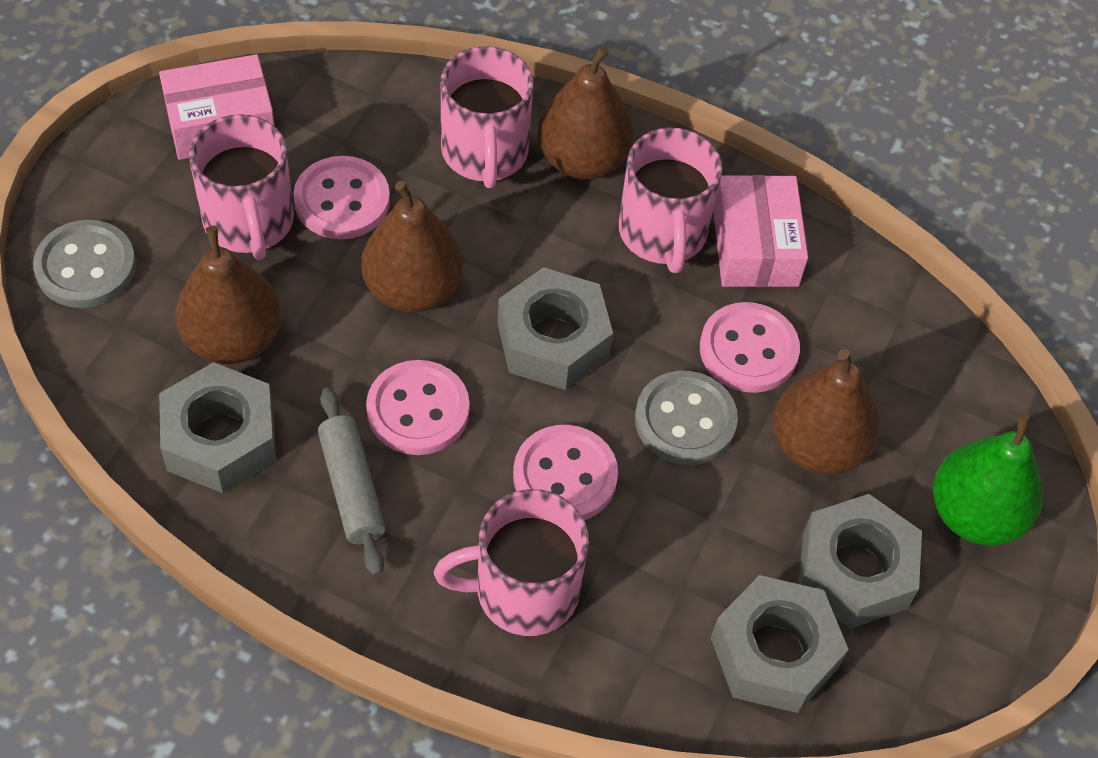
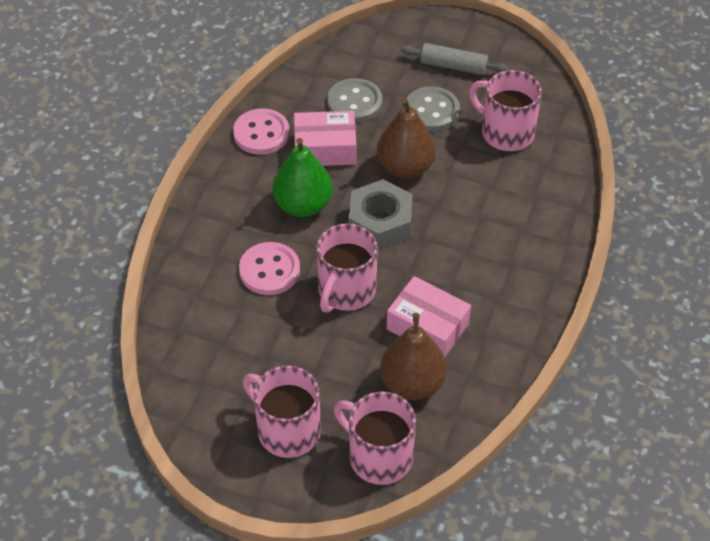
brown pear: 4 -> 2
grey nut: 4 -> 1
pink button: 4 -> 2

